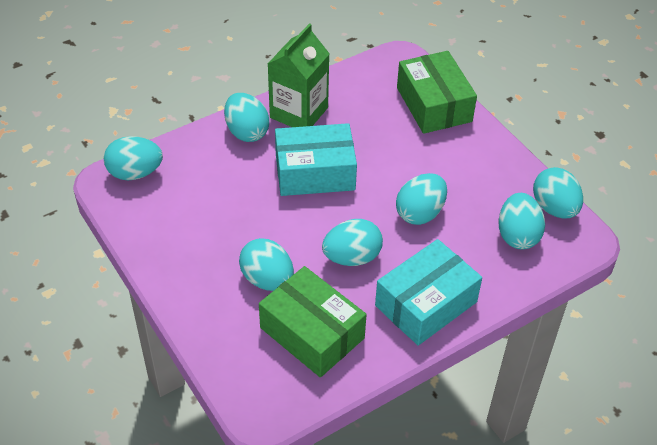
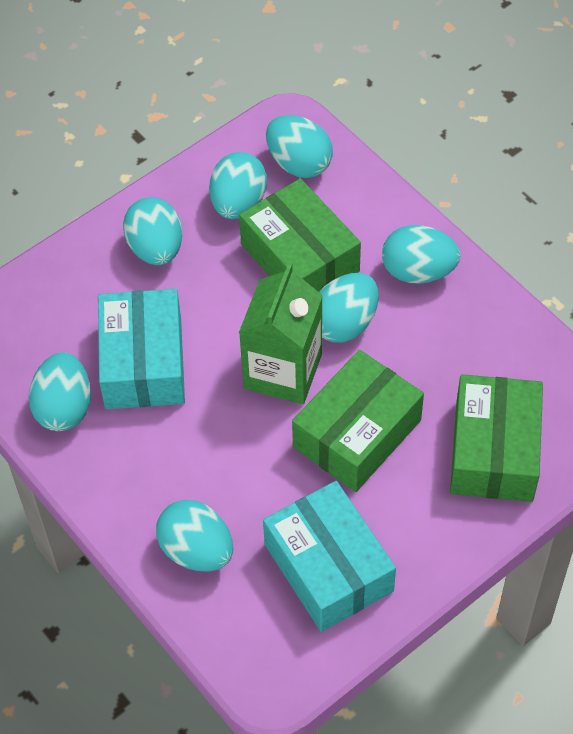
green box: 2 -> 3

